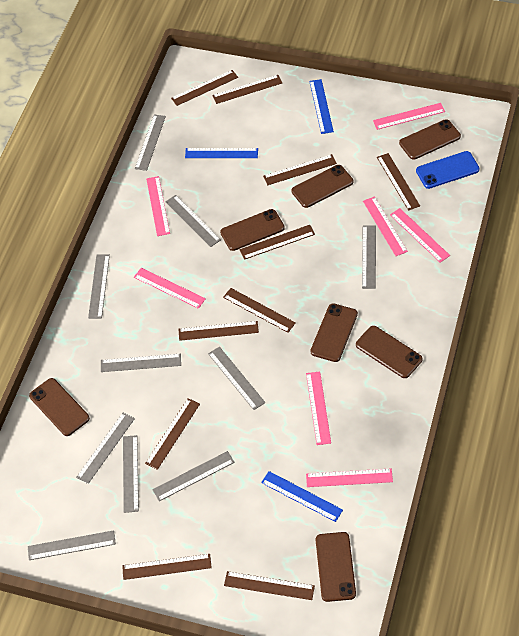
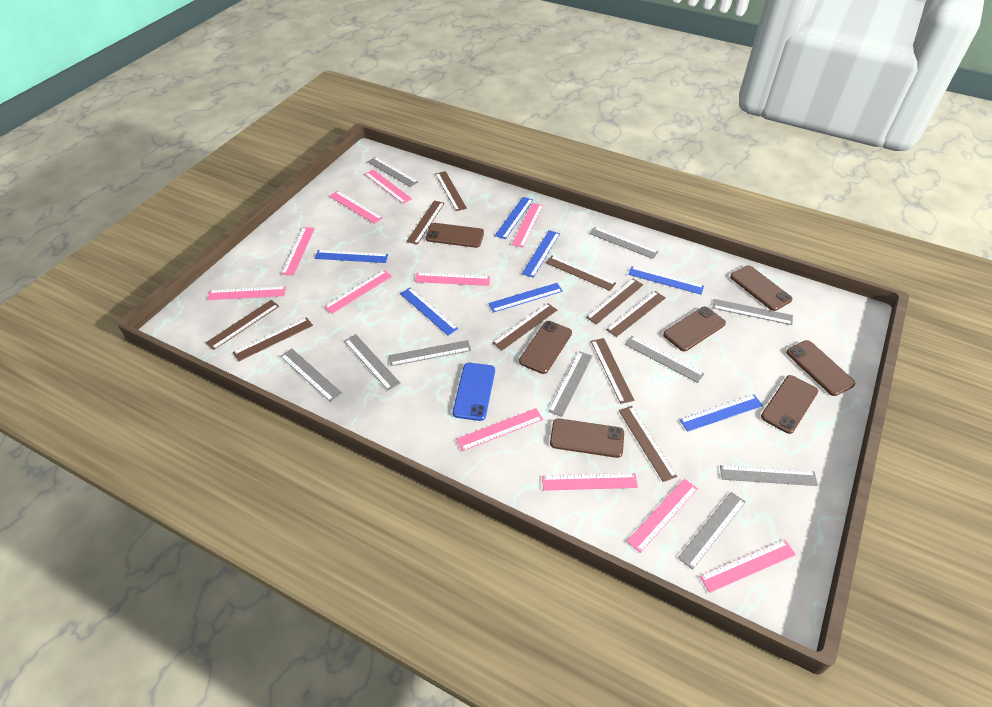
blue ruler: 3 -> 7
pink ruler: 7 -> 11

